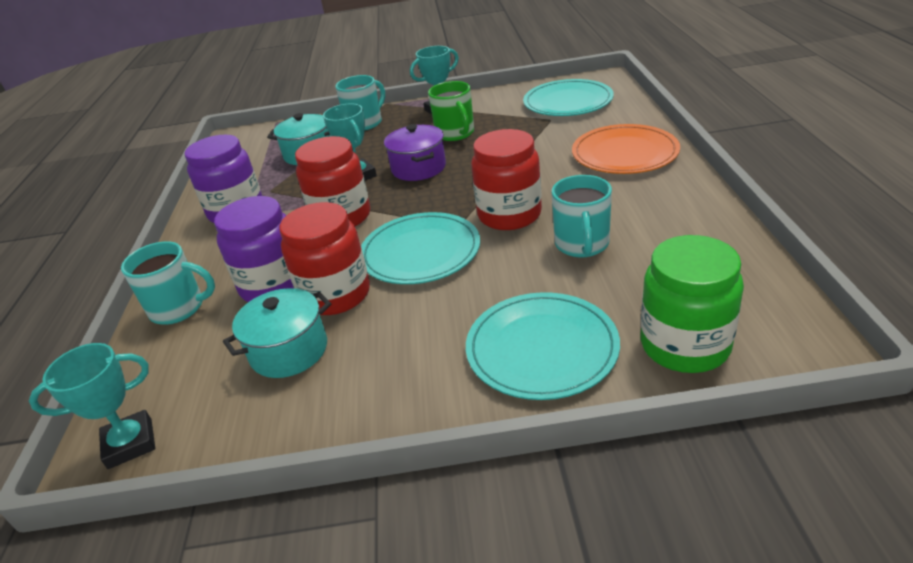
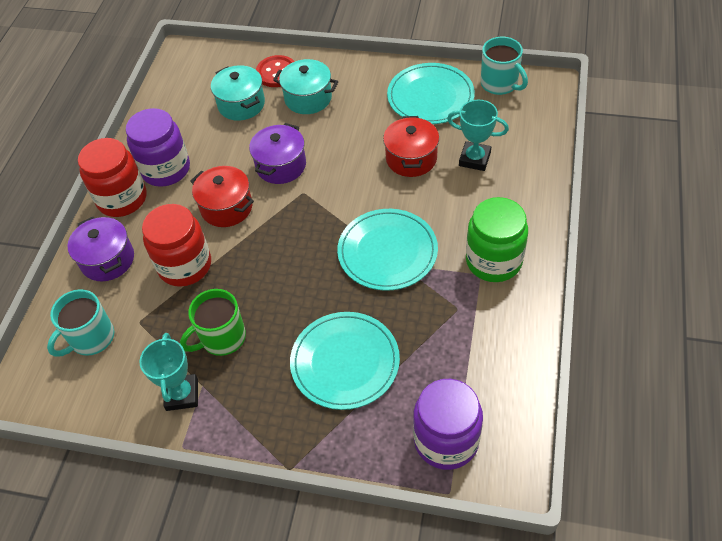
orange plate: 1 -> 0
purple pot: 1 -> 2
red button: 0 -> 1
red jar: 3 -> 2
red pot: 0 -> 2
turquoise mug: 3 -> 2
turquoise trophy: 3 -> 2

